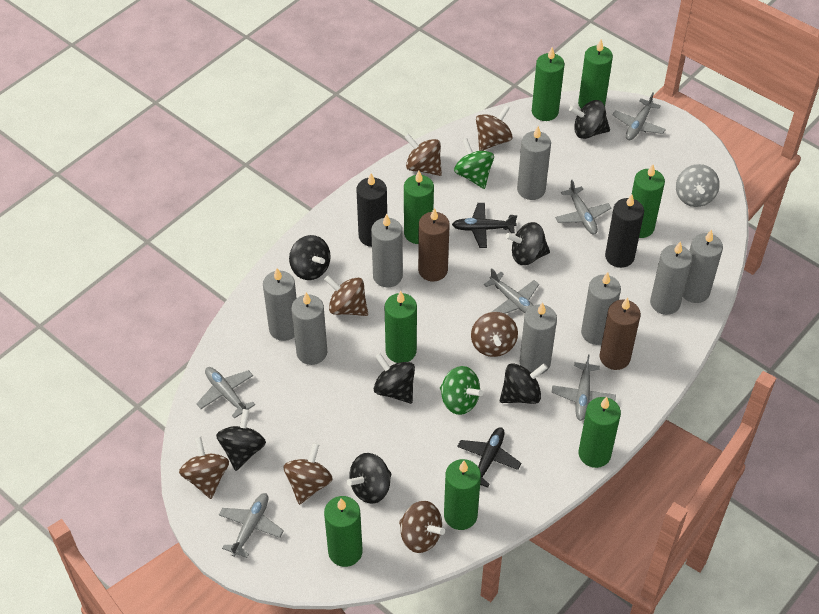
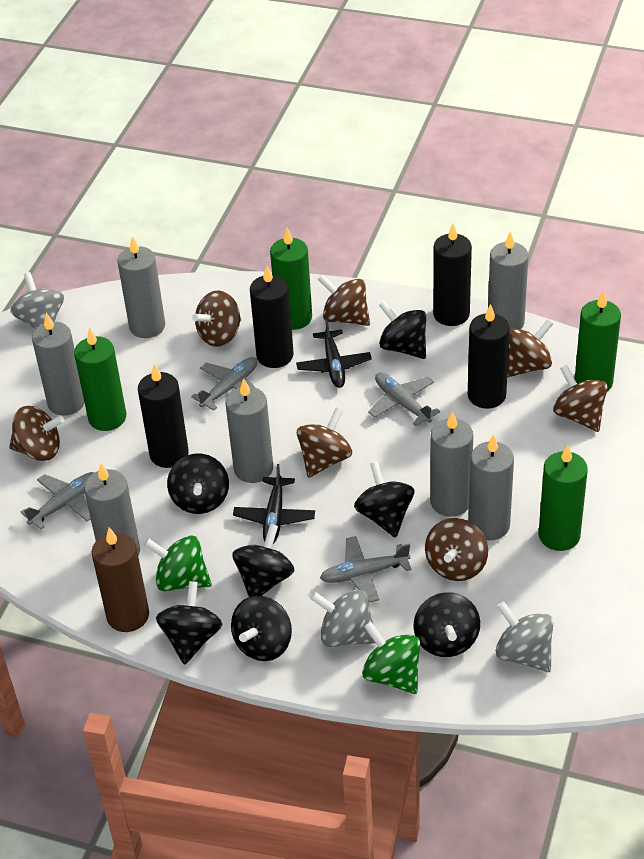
black candle: 2 -> 4
brown candle: 2 -> 1
green candle: 8 -> 4
grey candle: 8 -> 7
grey plane: 6 -> 4
grey spinning top: 1 -> 3

